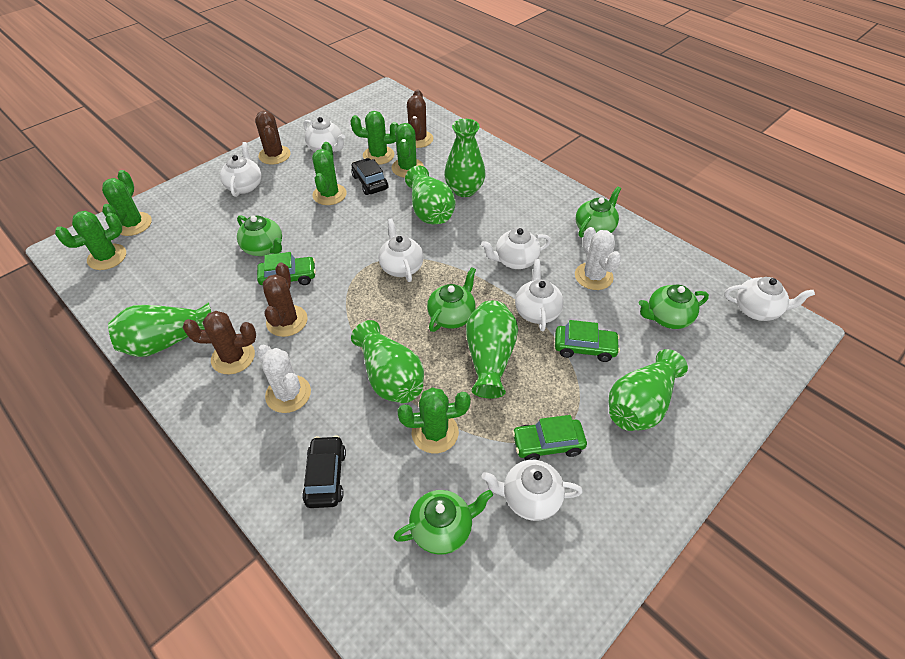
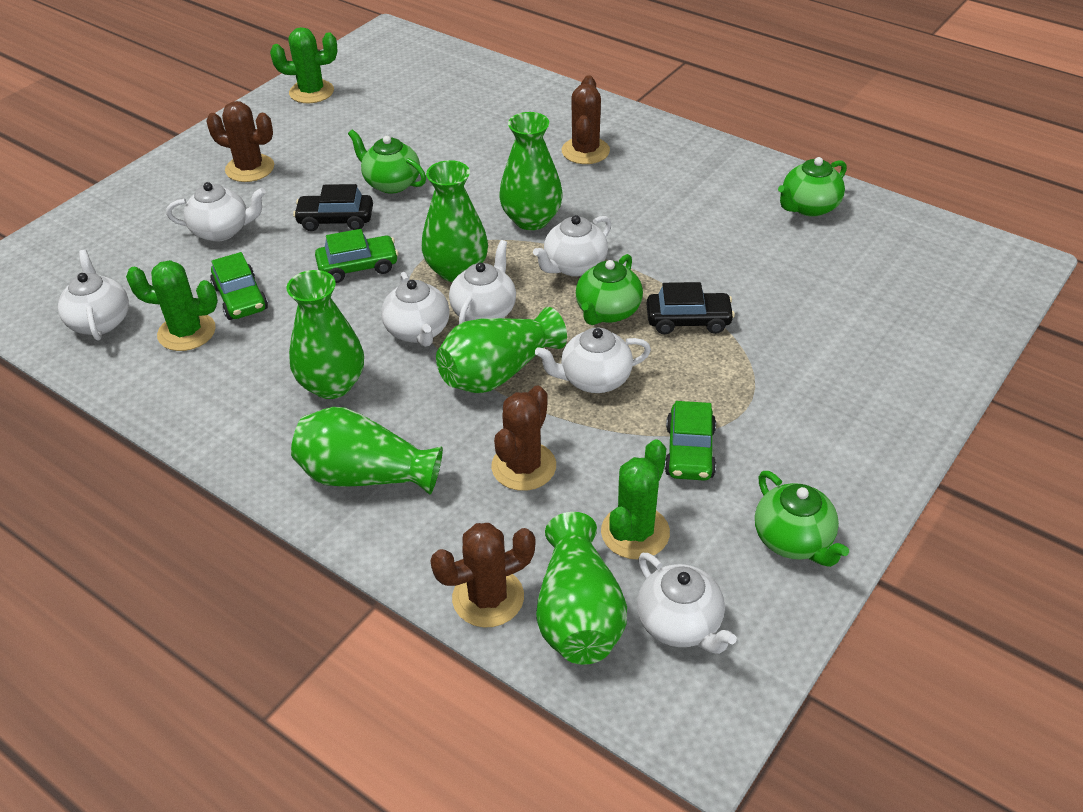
green cactus: 6 -> 3
green teapot: 5 -> 4
white cactus: 2 -> 0

